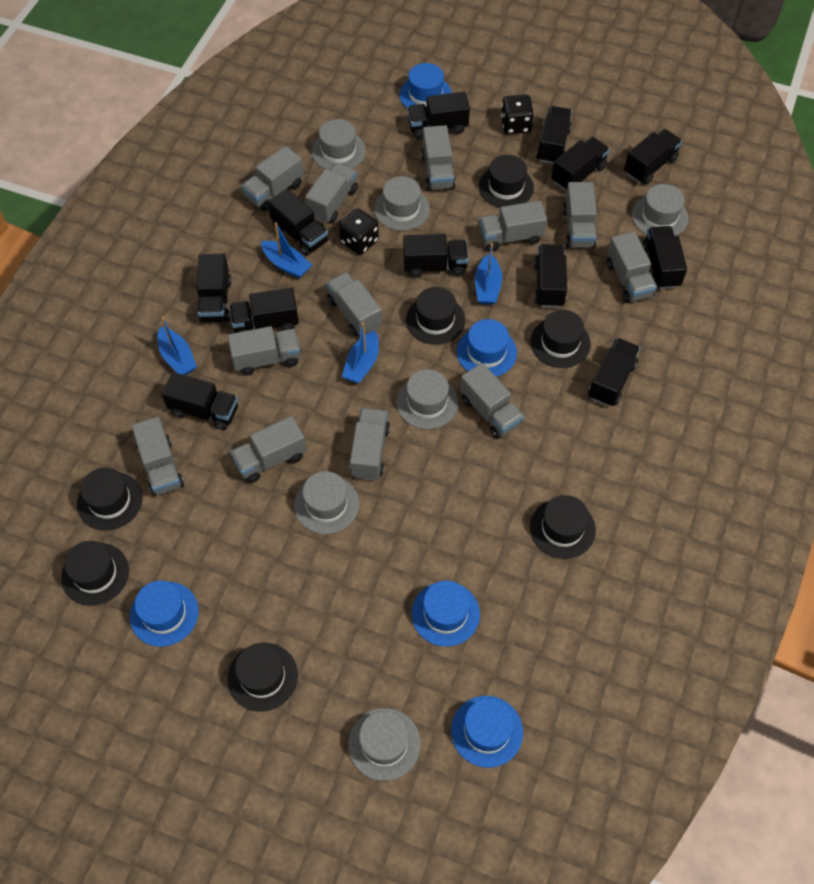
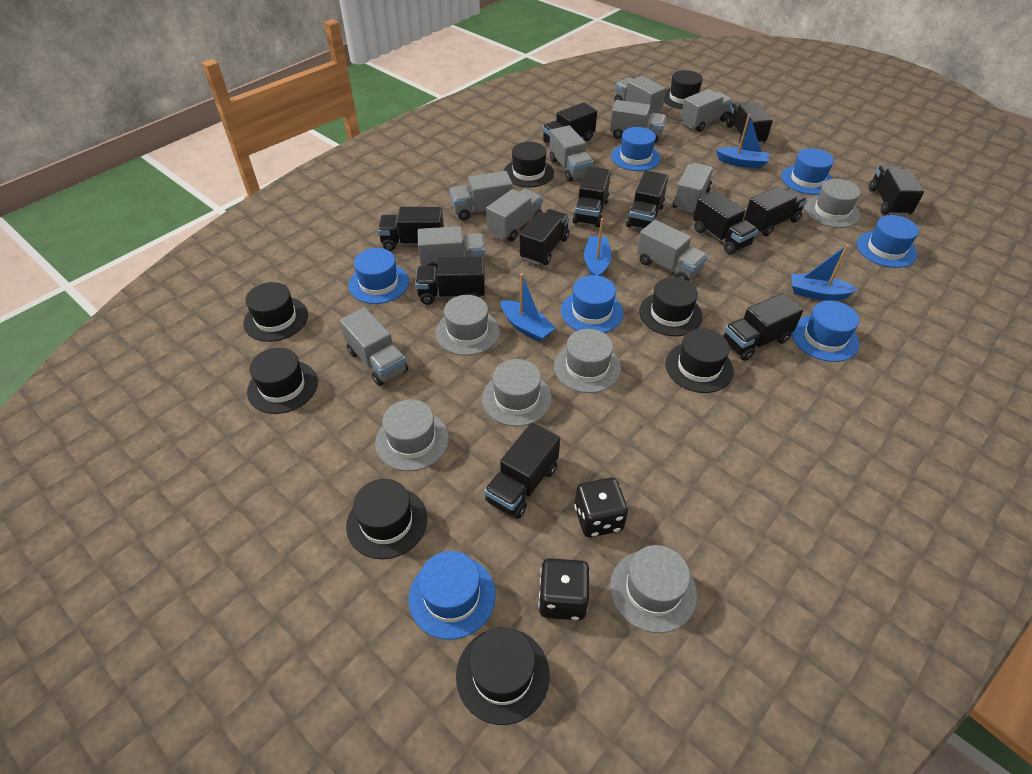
black hat: 7 -> 8
blue hat: 5 -> 7
grey truck: 12 -> 10

